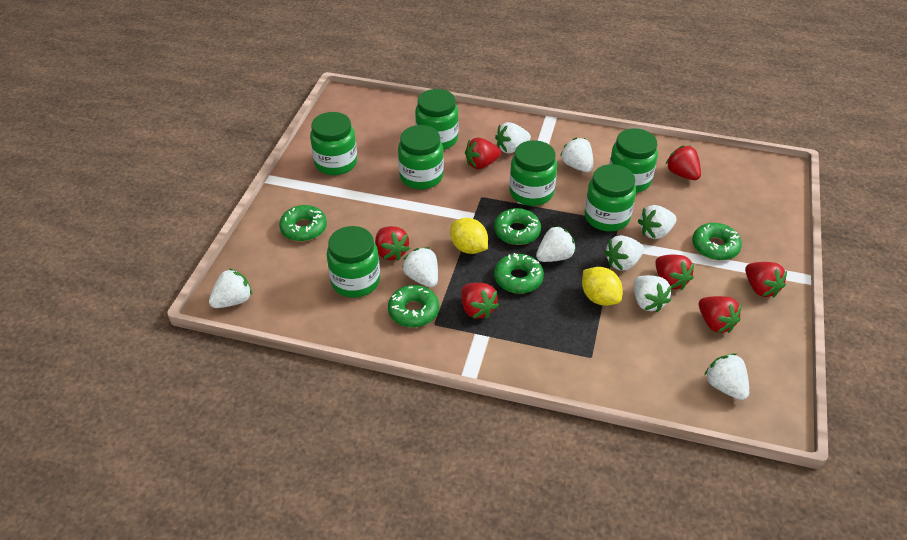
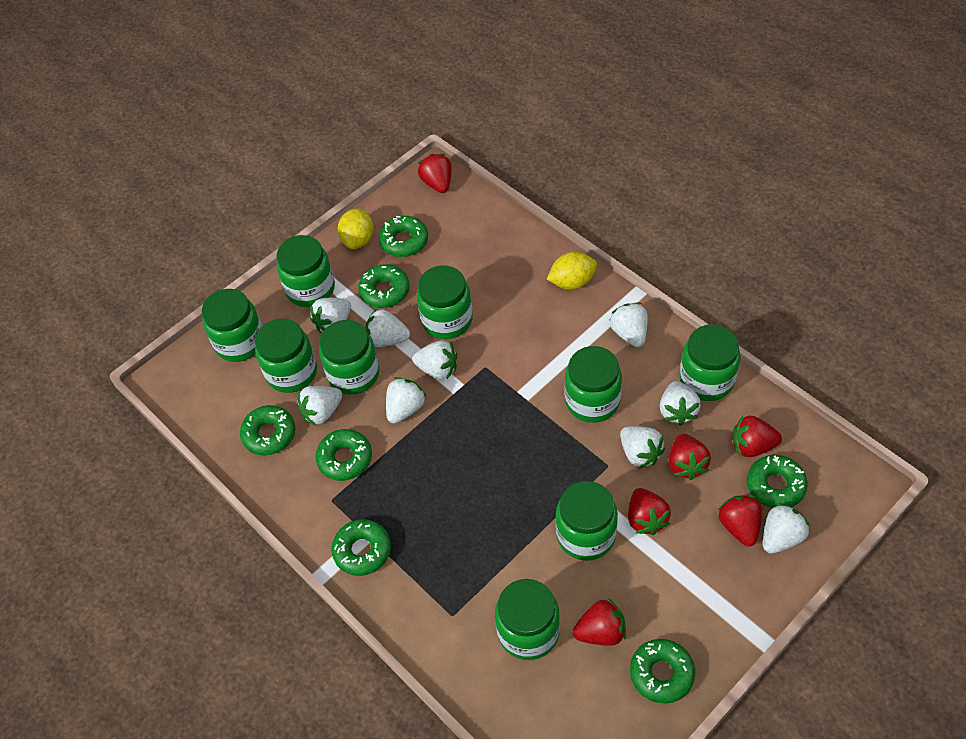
green donut: 5 -> 7
green jar: 7 -> 9
red strawberry: 7 -> 6

